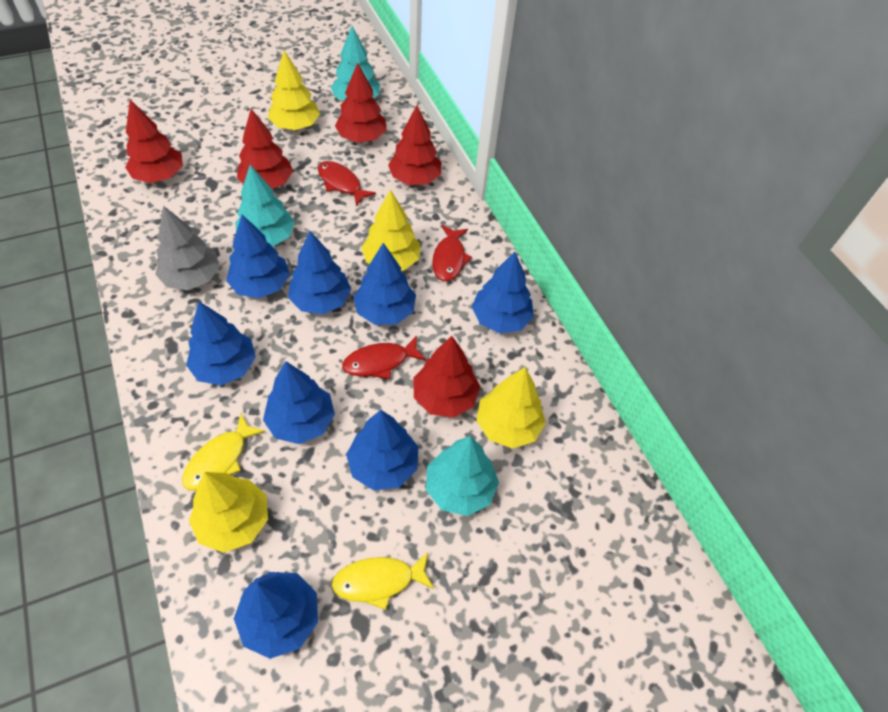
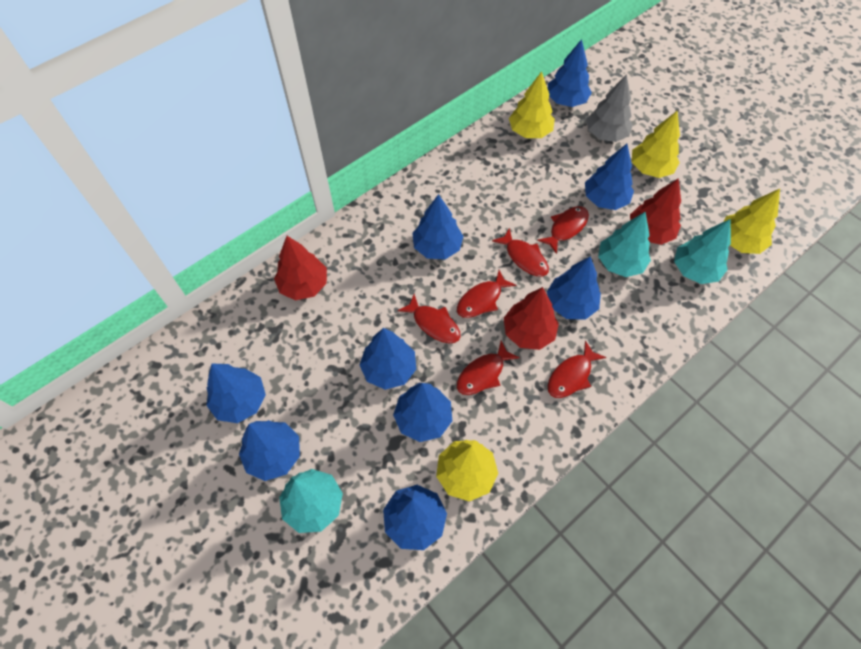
blue tree: 8 -> 9
red fish: 3 -> 6
red tree: 5 -> 3
yellow fish: 2 -> 0

